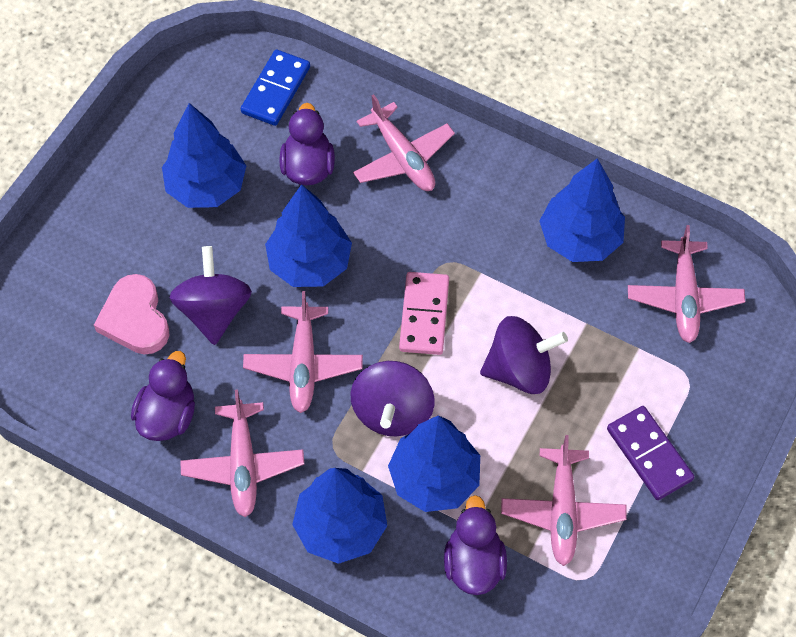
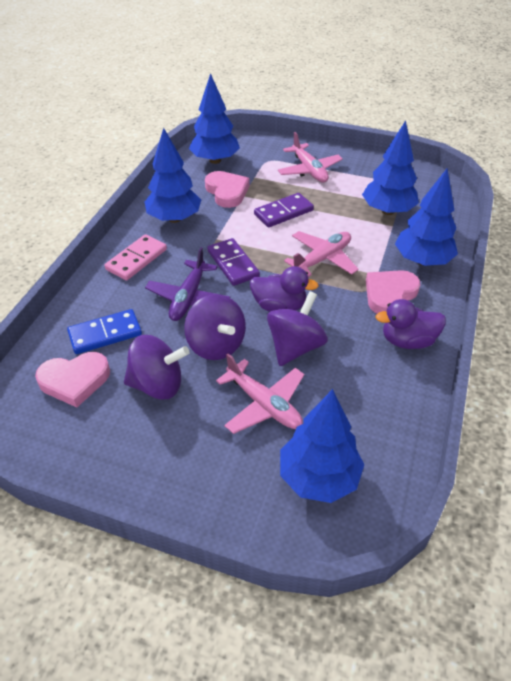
pink heart: 1 -> 3
pink plane: 5 -> 3
purple domino: 1 -> 2
purple duck: 3 -> 2
purple plane: 0 -> 1

